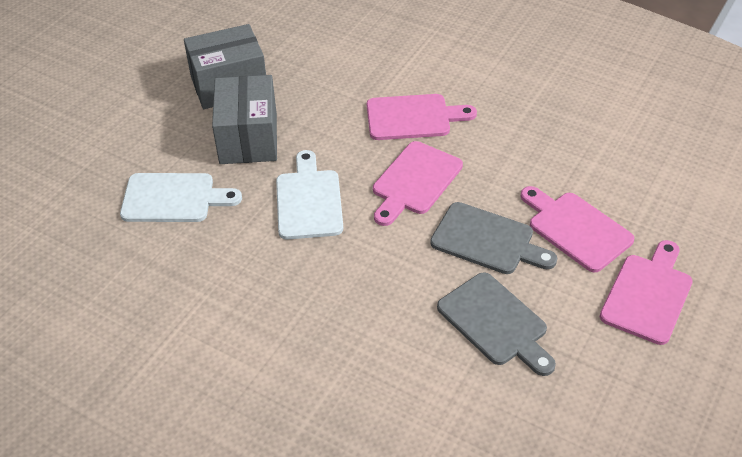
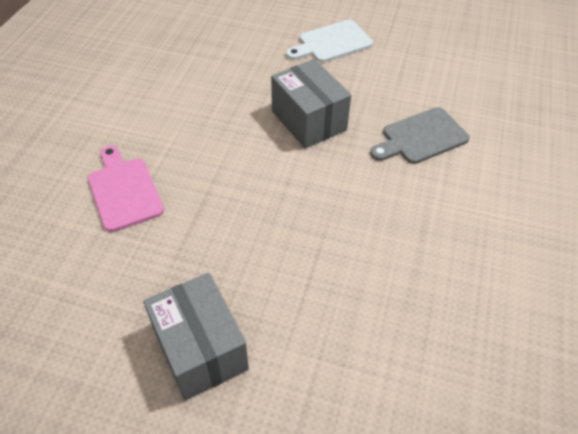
grey cutting board: 2 -> 1
pink cutting board: 4 -> 1
white cutting board: 2 -> 1

